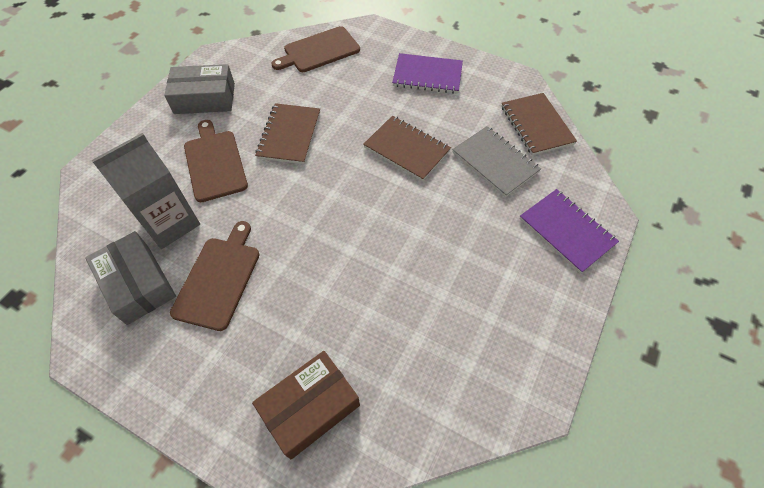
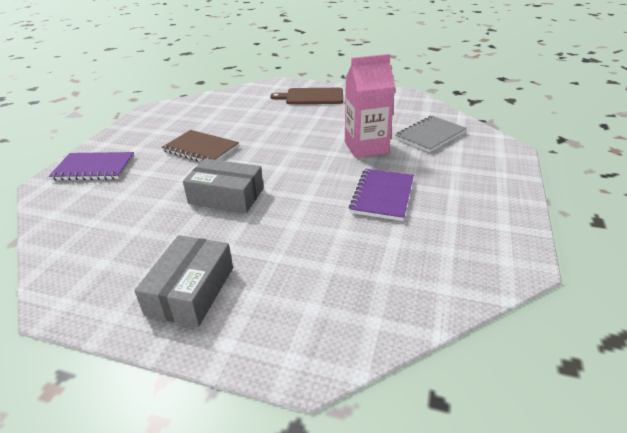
brown box: 1 -> 0
brown cutting board: 3 -> 1
brown notebook: 3 -> 1
grey carton: 1 -> 0
pink carton: 0 -> 1

